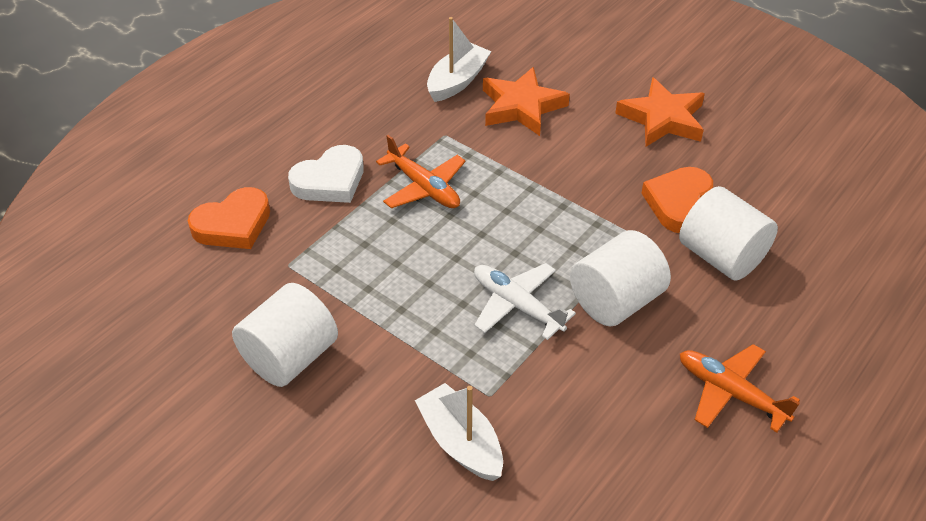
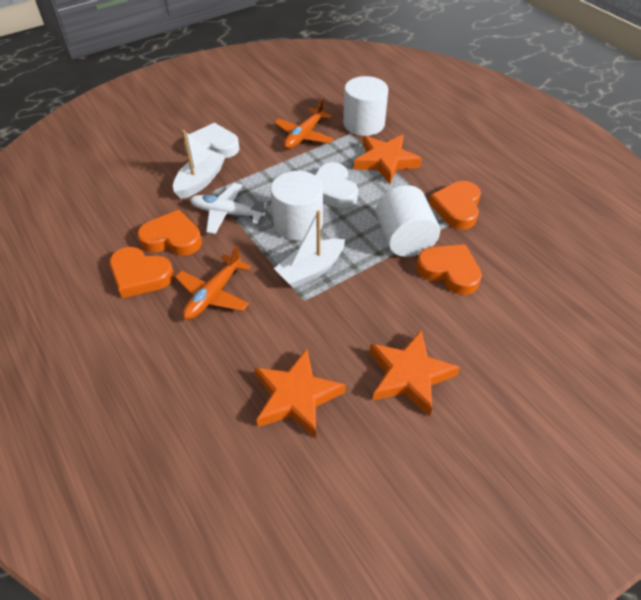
orange heart: 2 -> 4
orange star: 2 -> 3
white heart: 1 -> 2

